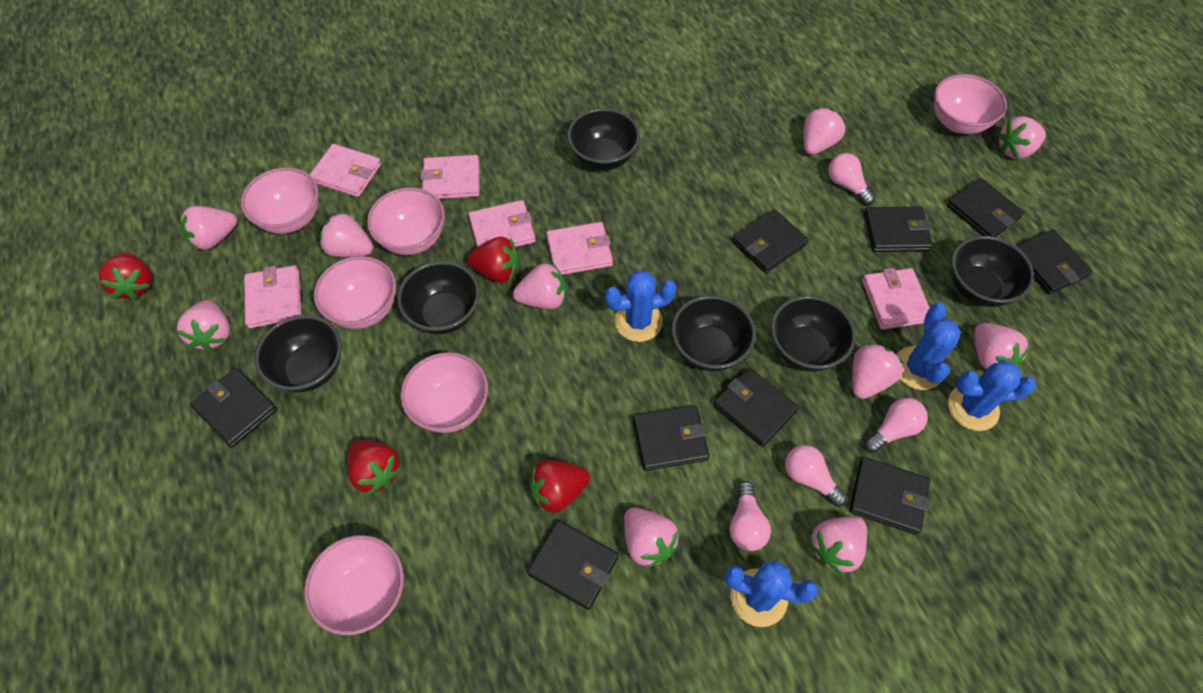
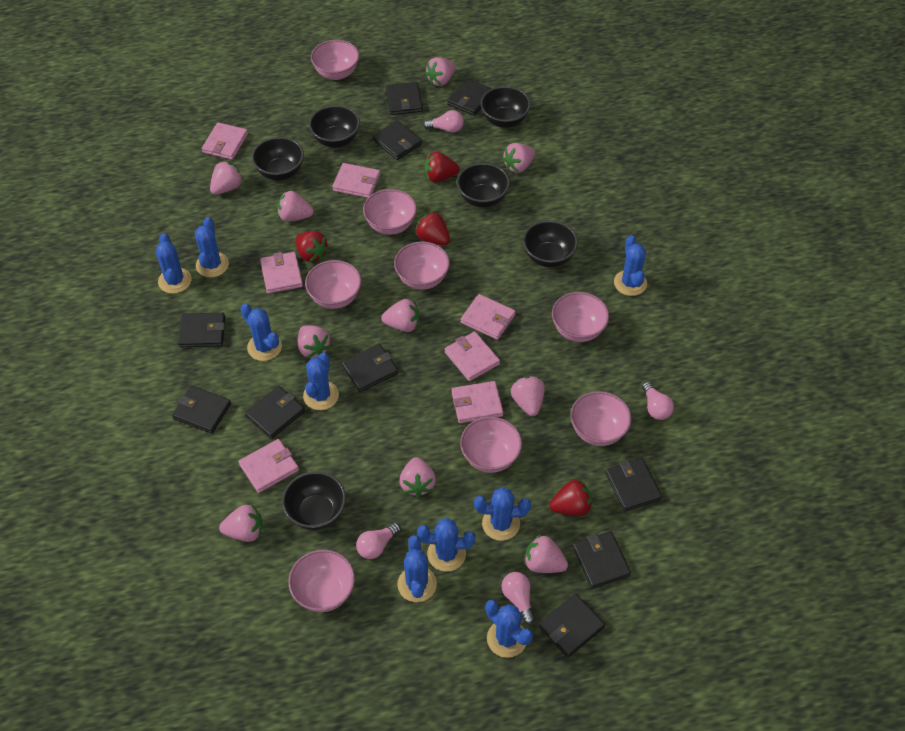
black wallet: 9 -> 10
blue cactus: 4 -> 9
pink bowl: 6 -> 8
pink wallet: 6 -> 7

